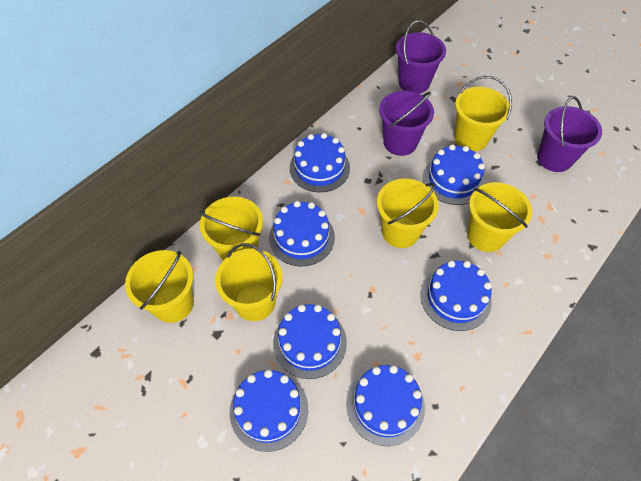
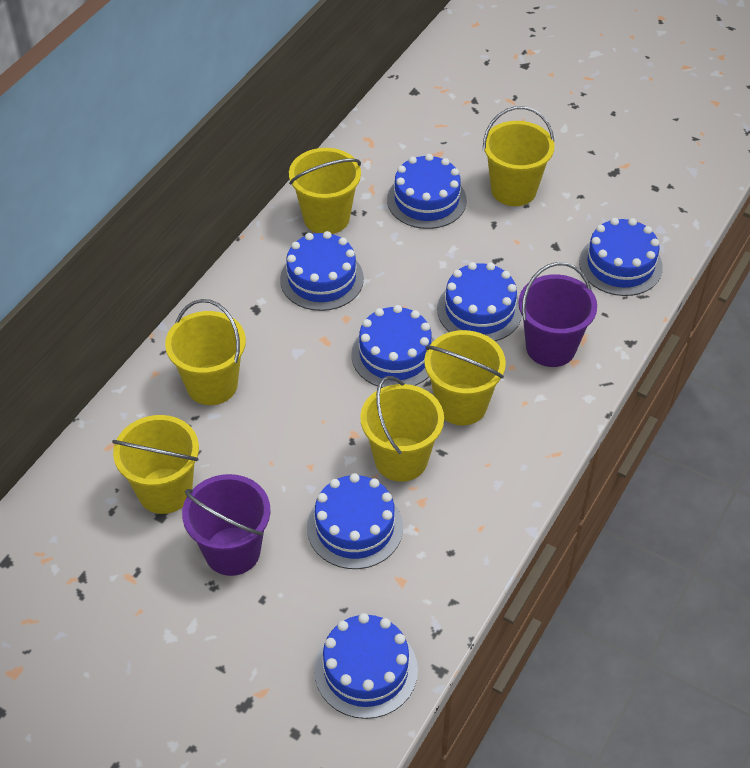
purple bucket: 3 -> 2

